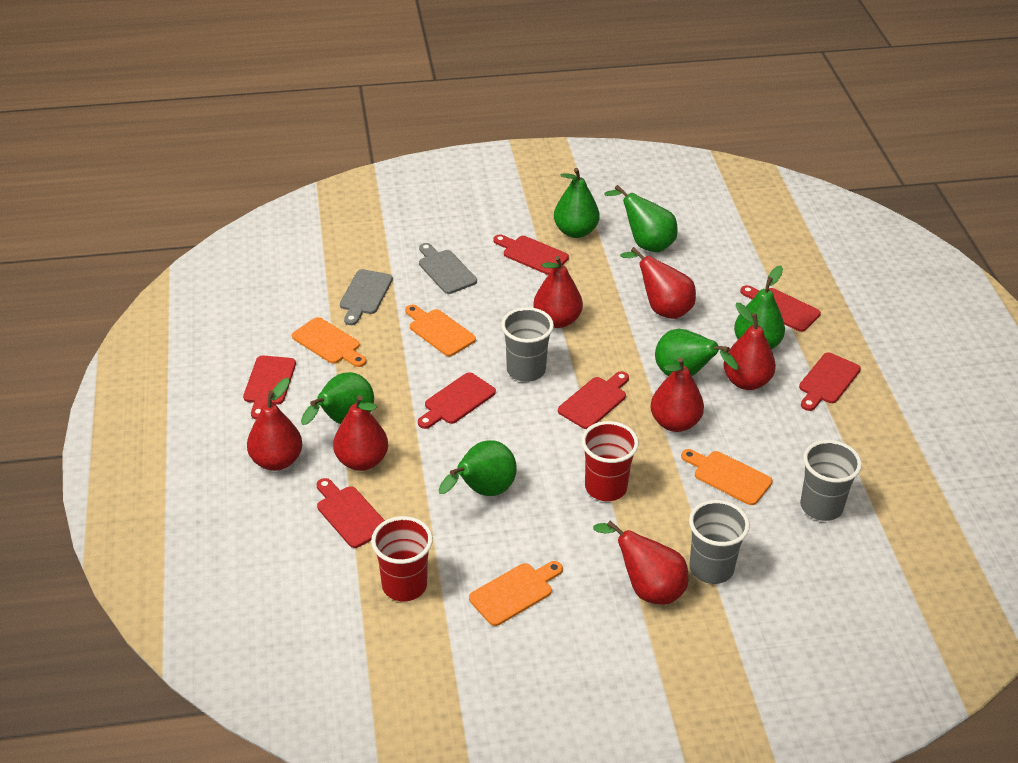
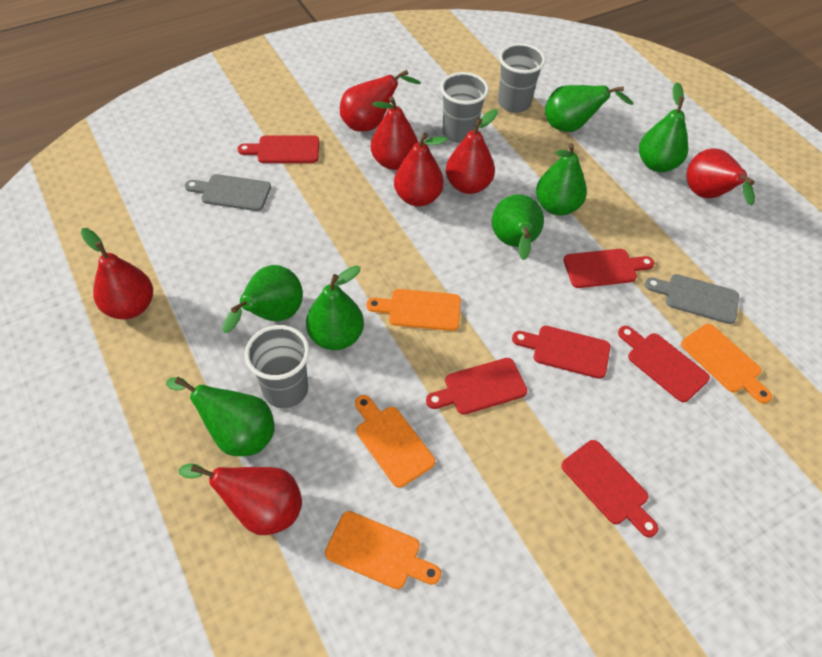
green pear: 6 -> 7
red cup: 2 -> 0
red cutting board: 7 -> 6

